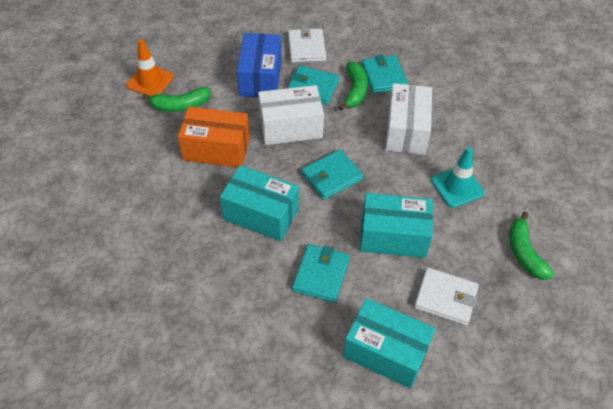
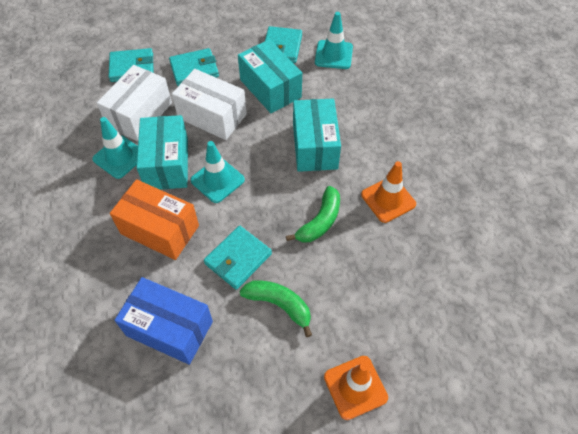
green banana: 3 -> 2
orange traffic cone: 1 -> 2
turquoise traffic cone: 1 -> 3
white wallet: 2 -> 0

